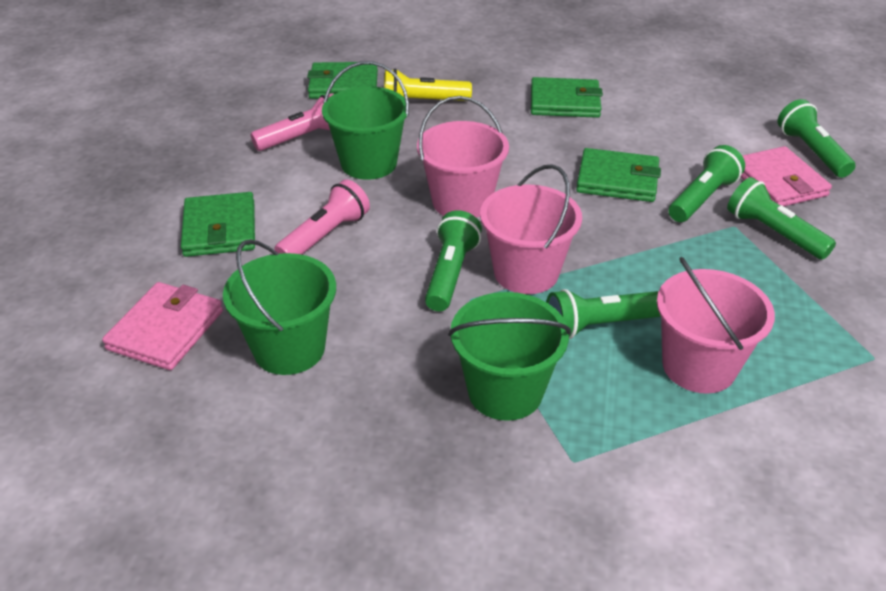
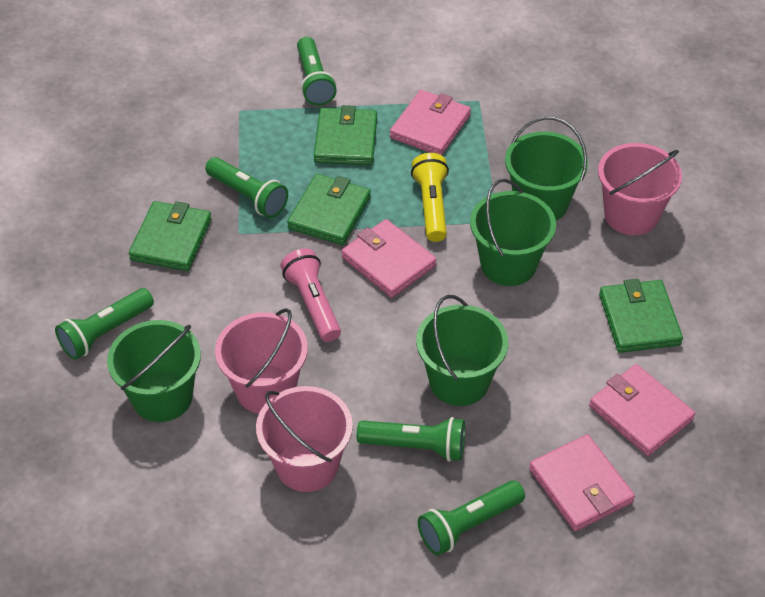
green bucket: 3 -> 4
pink flashlight: 2 -> 1
pink wallet: 2 -> 4

